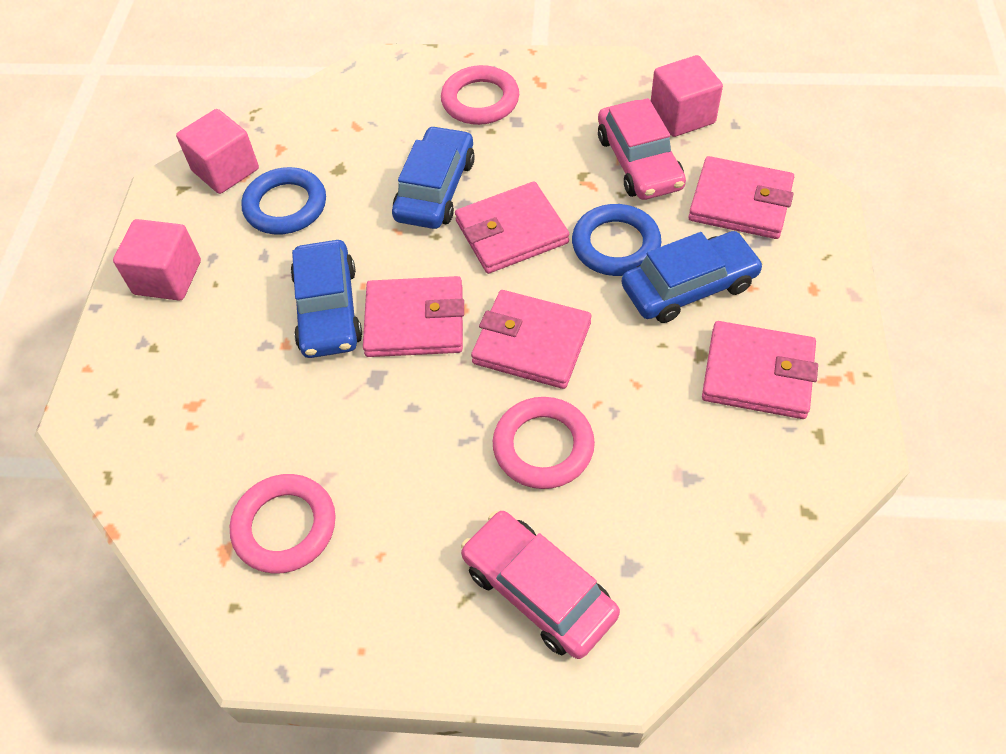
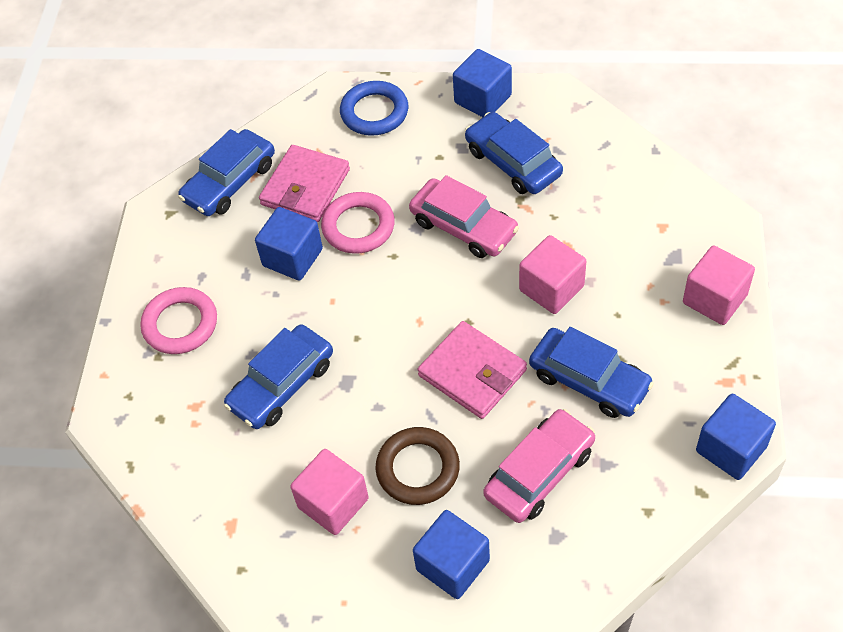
blue car: 3 -> 4
blue cube: 0 -> 4
blue ring: 2 -> 1
brown ring: 0 -> 1
pink ring: 3 -> 2
pink wallet: 5 -> 2

